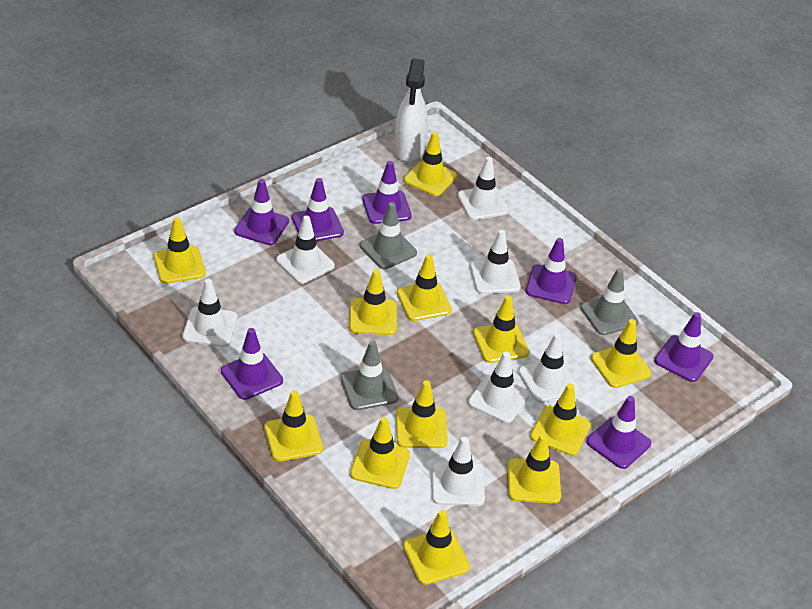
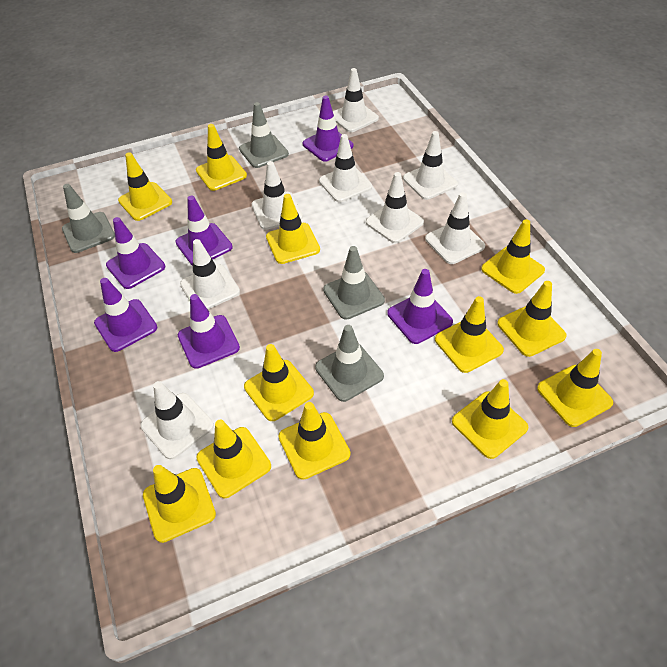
grey traffic cone: 3 -> 4
purple traffic cone: 7 -> 6
white spray bottle: 1 -> 0
white traffic cone: 7 -> 8

